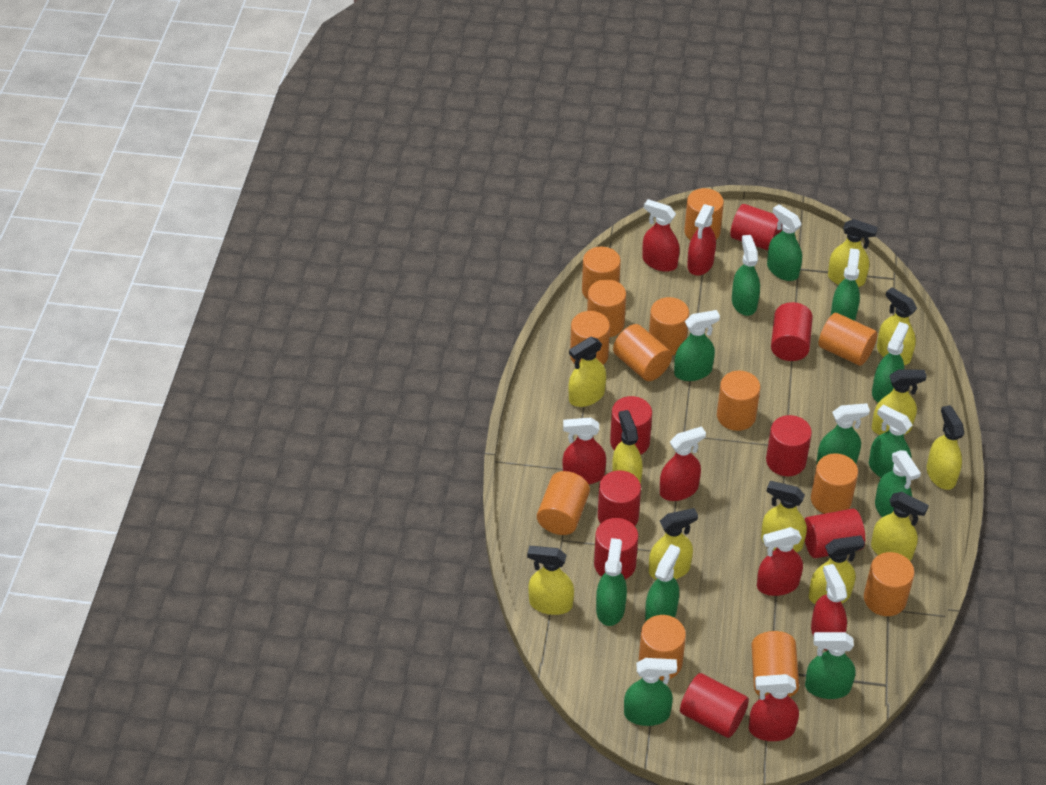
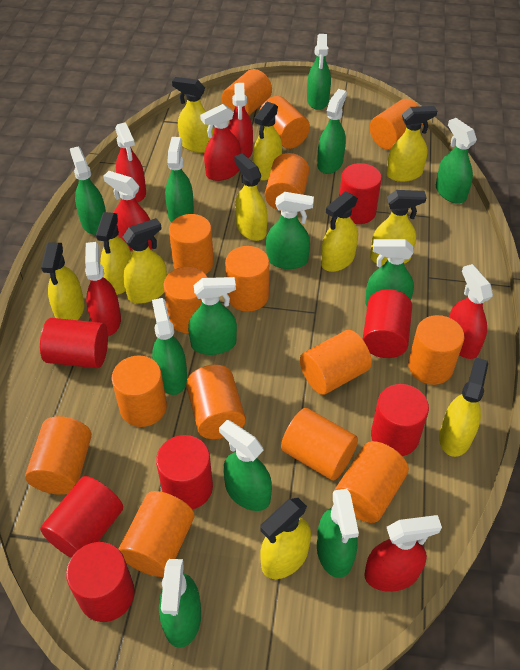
orange cylinder: 13 -> 15
red cylinder: 8 -> 7

